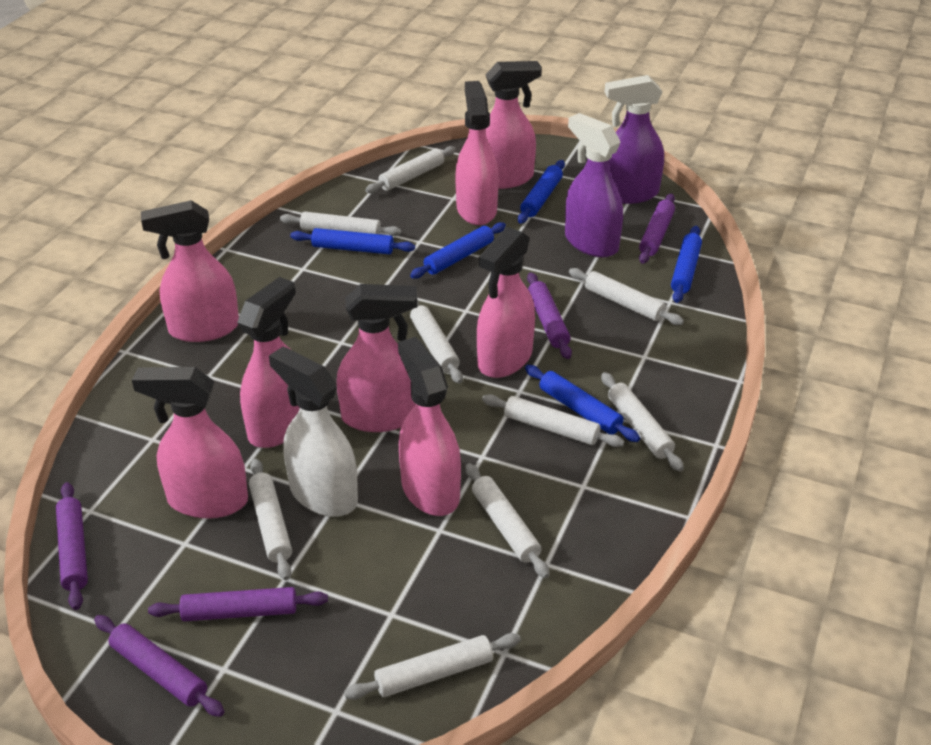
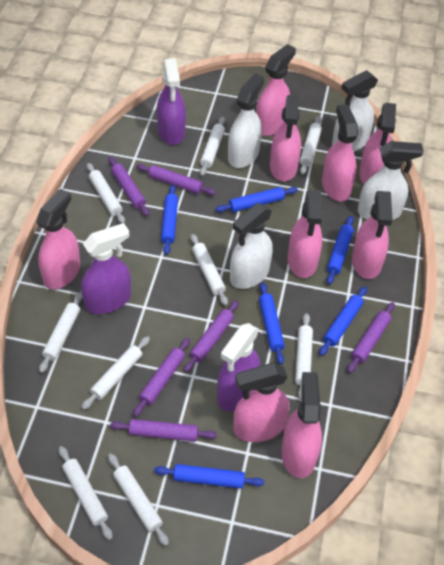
blue rolling pin: 5 -> 6
pink spray bottle: 8 -> 9
purple rolling pin: 5 -> 6
purple spray bottle: 2 -> 3
white spray bottle: 1 -> 4

